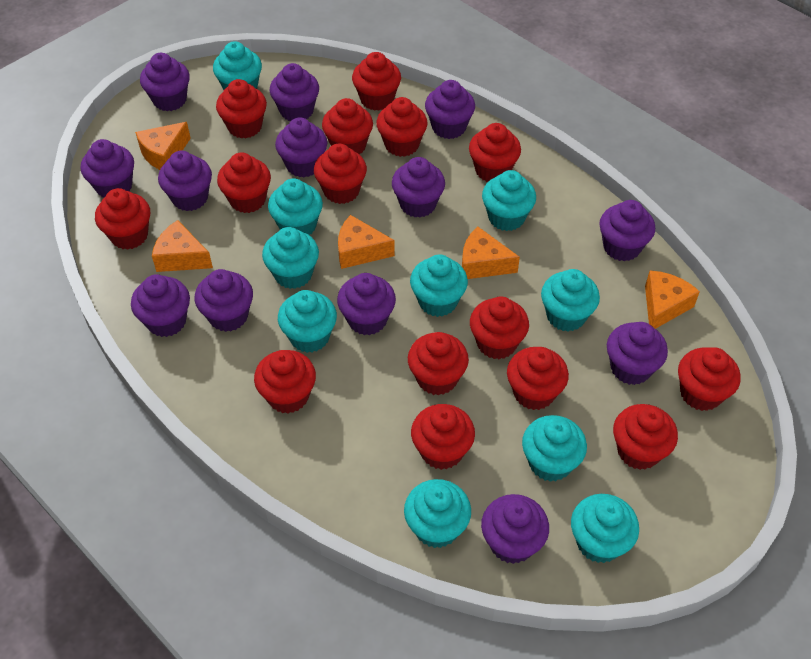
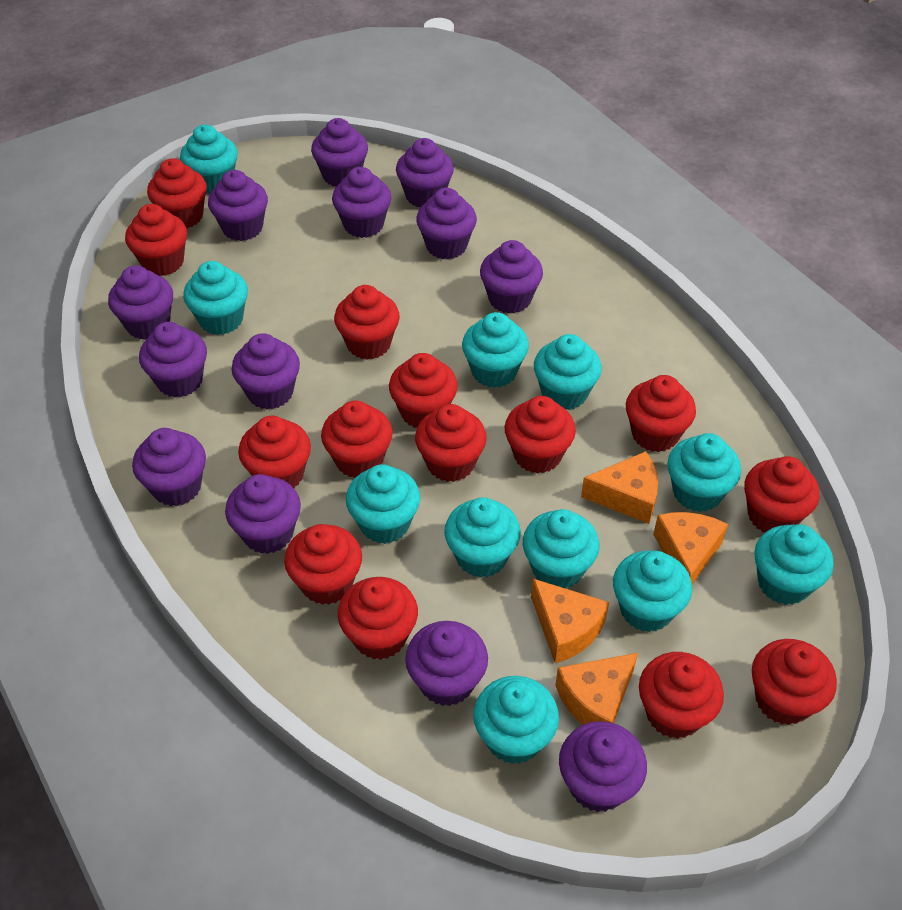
orange cheese: 5 -> 4
red cupcake: 15 -> 14
turquoise cupcake: 10 -> 11

